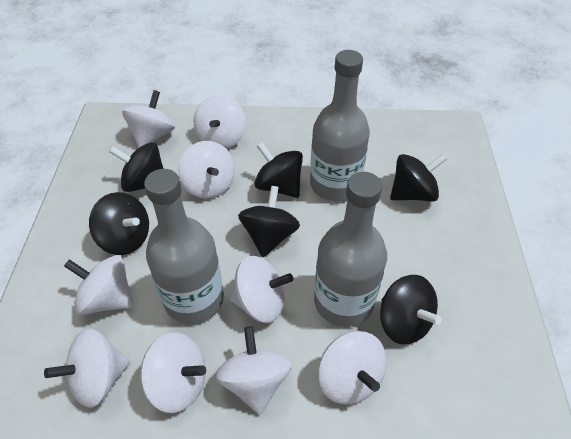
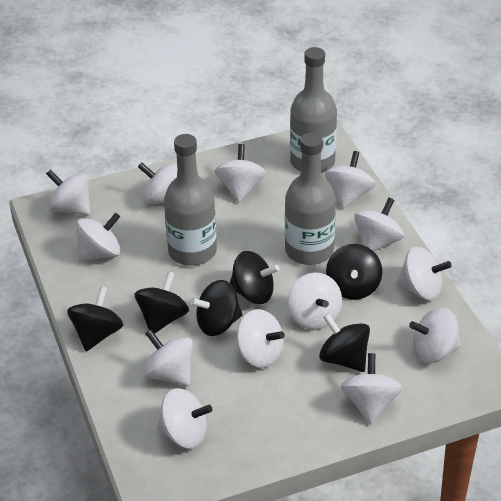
white spinning top: 9 -> 13

